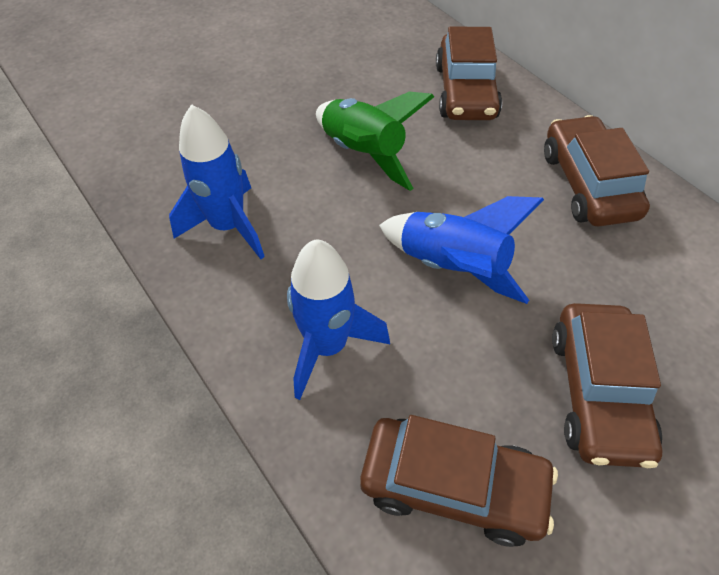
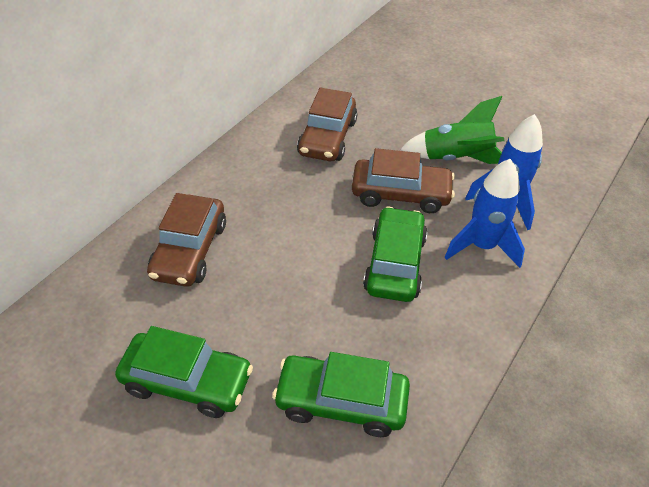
blue rocket: 3 -> 2
brown car: 4 -> 3
green car: 0 -> 3

